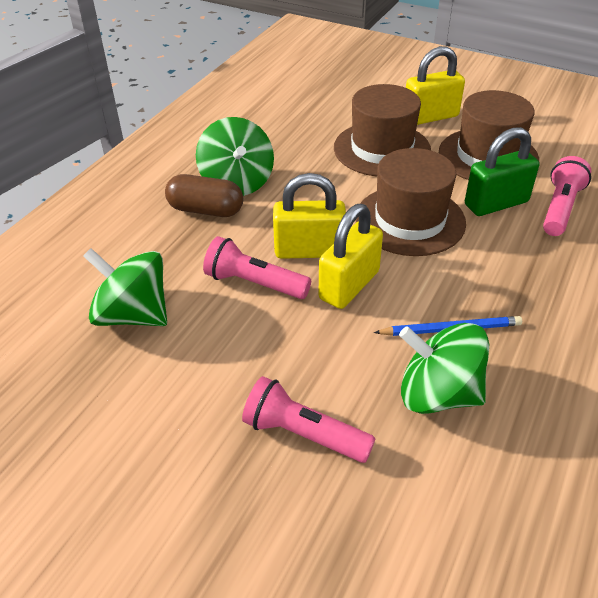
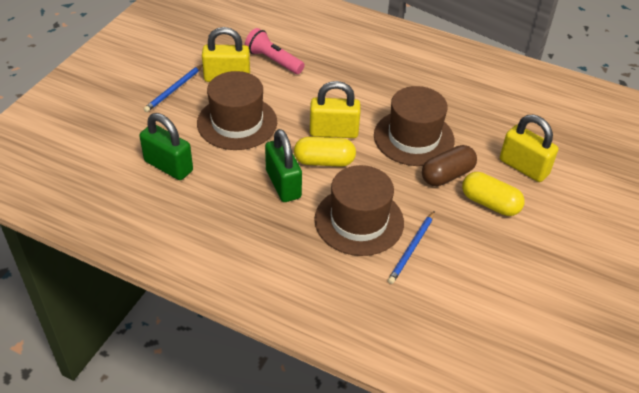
blue pencil: 1 -> 2
green padlock: 1 -> 2
green spinning top: 3 -> 0
pink flashlight: 3 -> 1
yellow capsule: 0 -> 2

